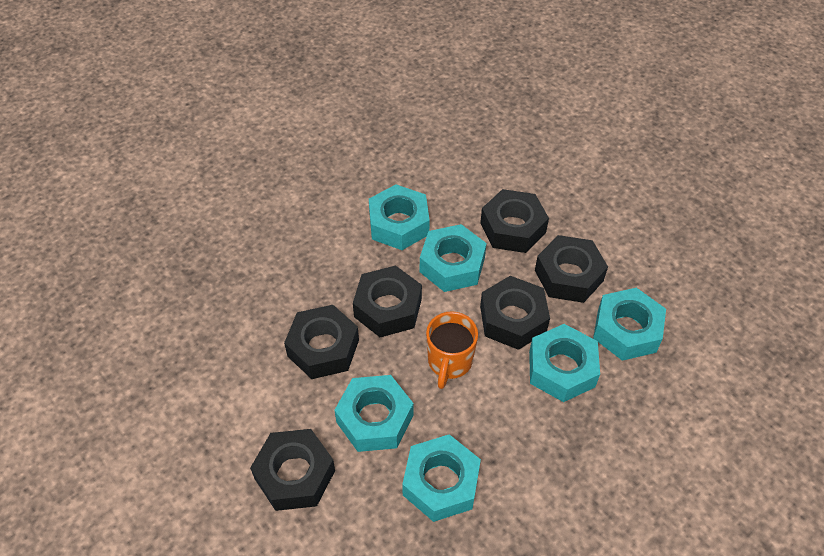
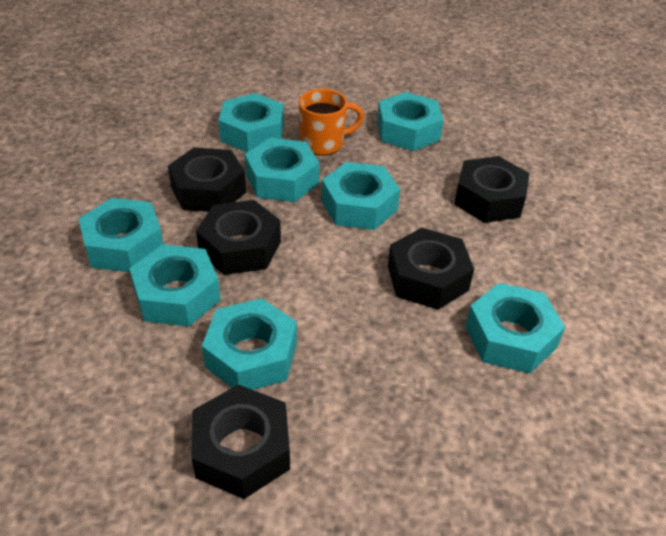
black nut: 6 -> 5
turquoise nut: 6 -> 8

